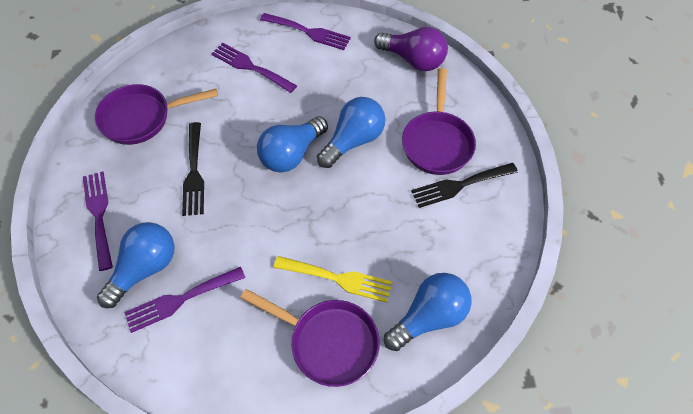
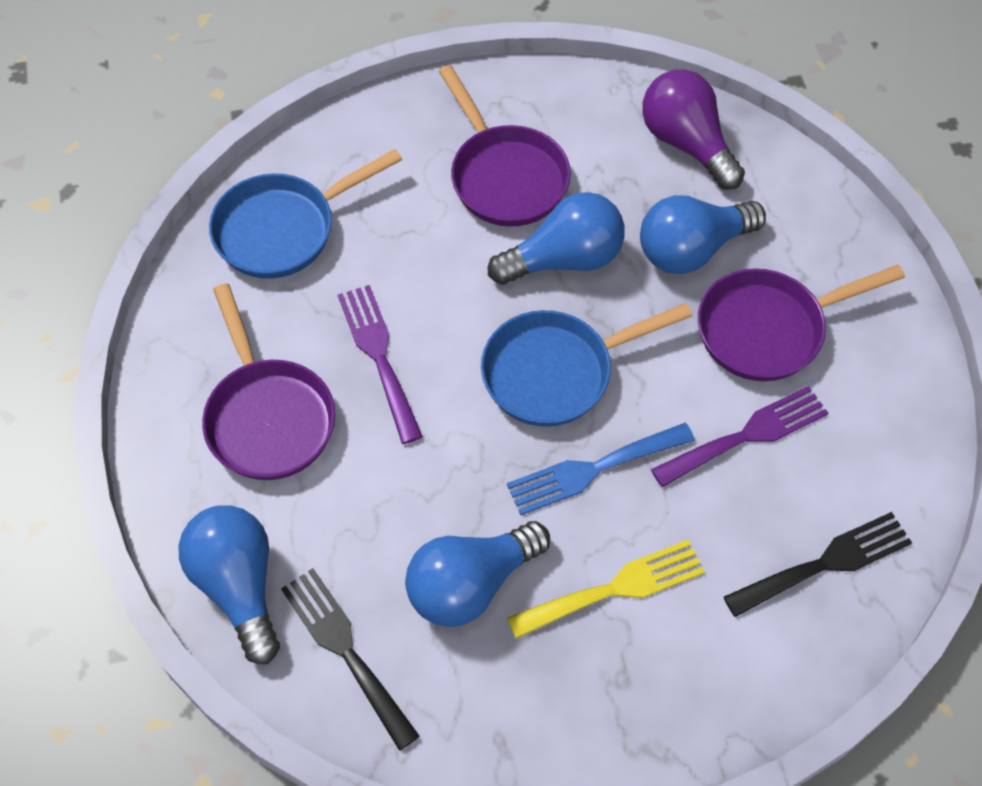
blue fork: 0 -> 1
blue pan: 0 -> 2
purple fork: 4 -> 2

